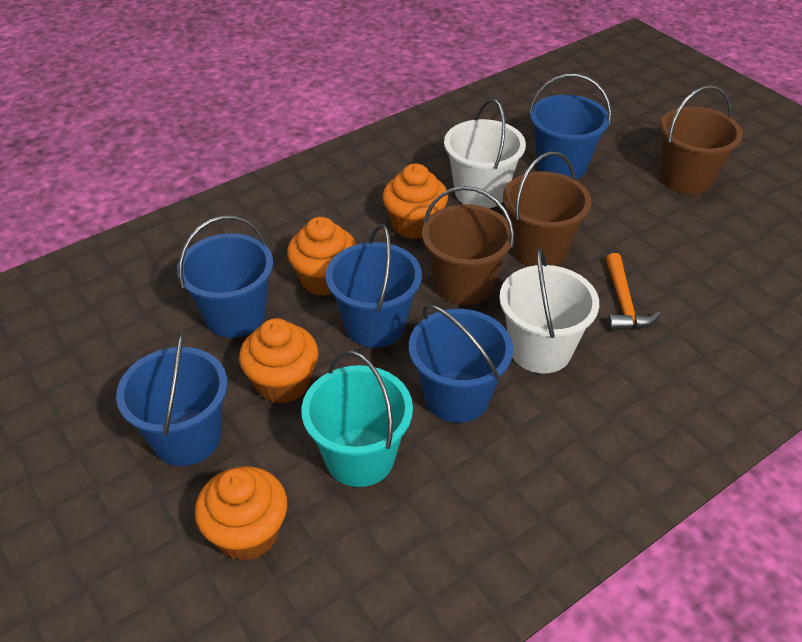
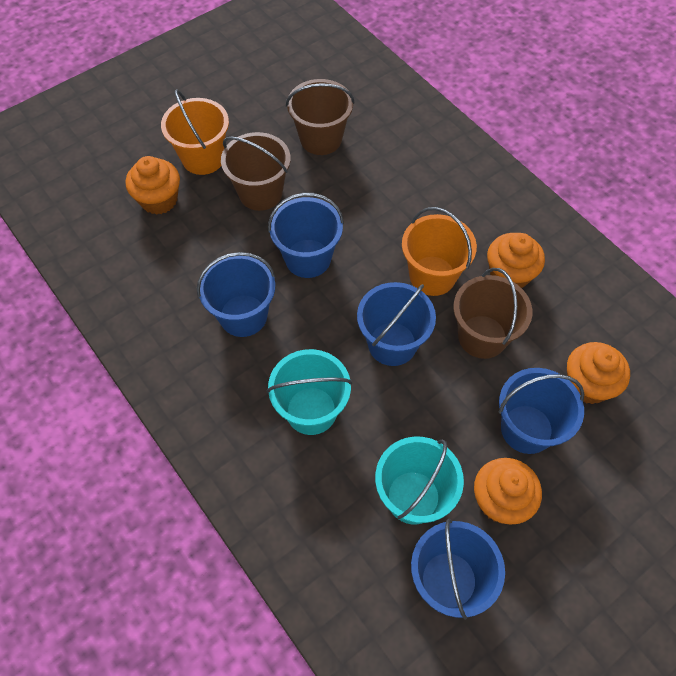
orange bucket: 0 -> 2
orange hammer: 1 -> 0
turquoise bucket: 1 -> 2
white bucket: 2 -> 0

